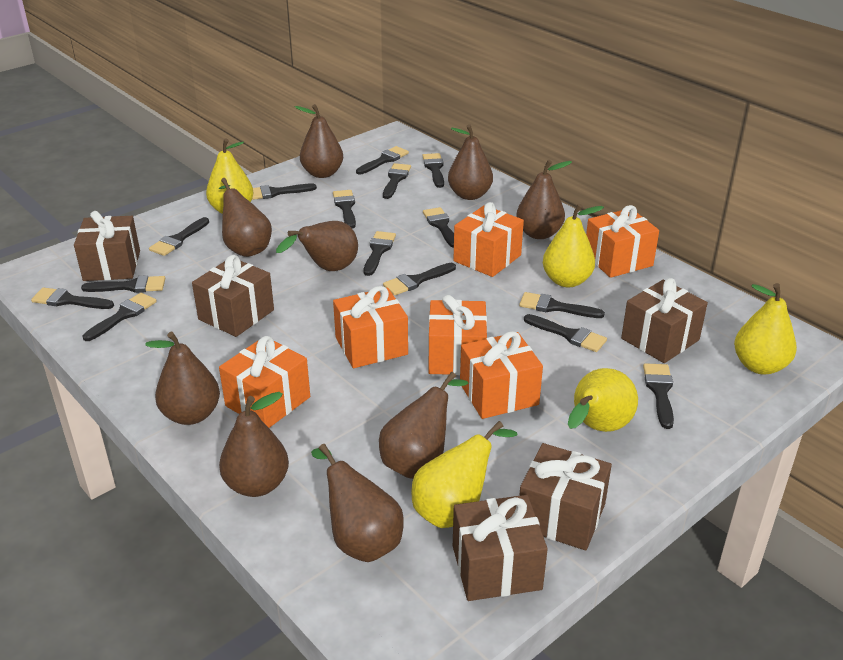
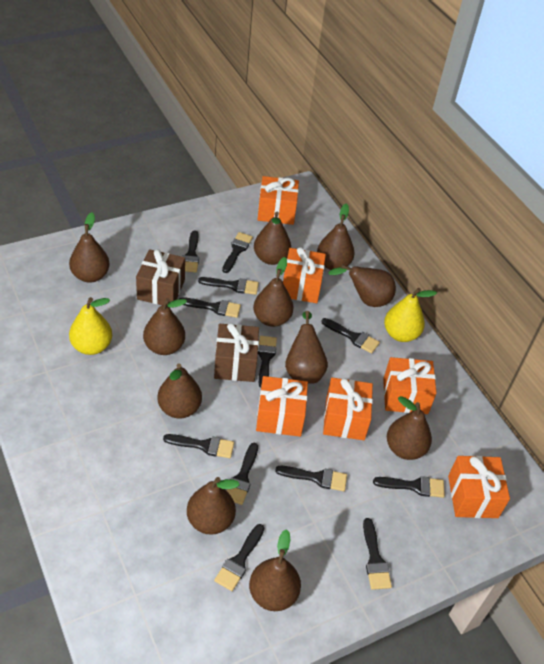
black brush: 15 -> 12
brown gift: 5 -> 2
brown pear: 9 -> 11
yellow pear: 5 -> 2

